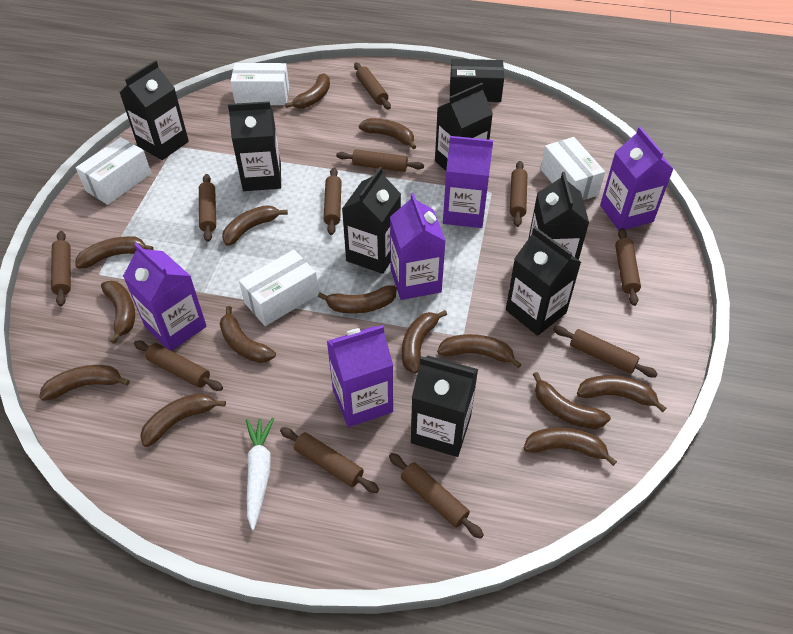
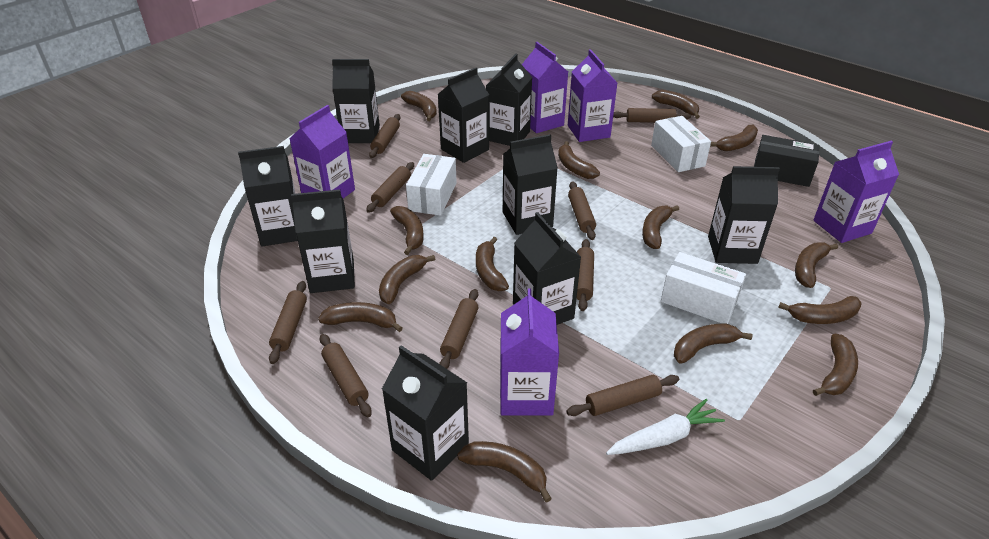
black carton: 7 -> 9
brown rolling pin: 11 -> 9
white box: 4 -> 3

